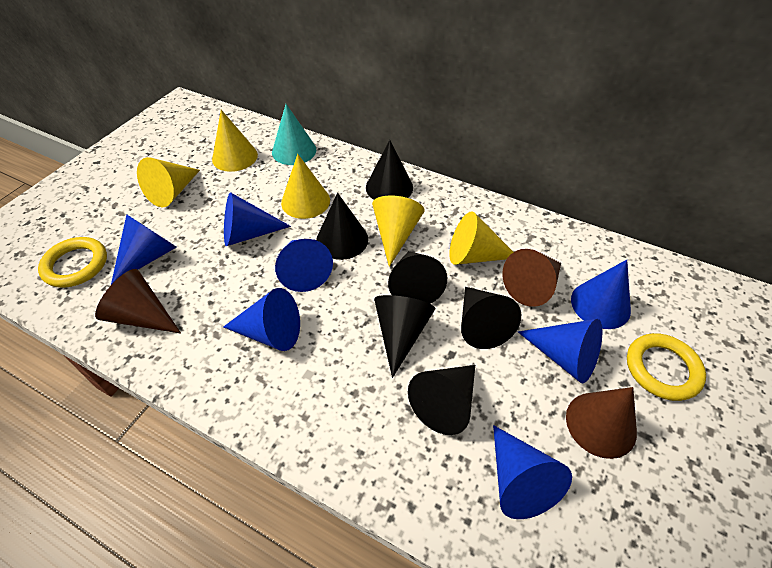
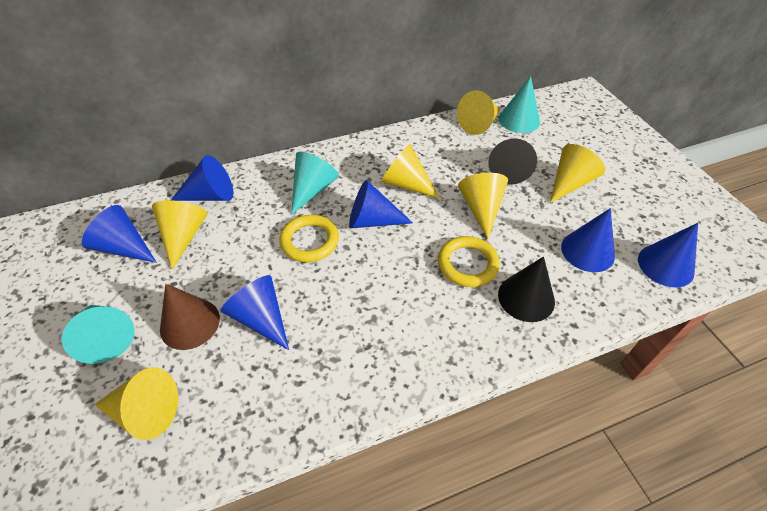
black cone: 6 -> 2
blue cone: 7 -> 6
brown cone: 3 -> 1
turquoise cone: 1 -> 3
yellow cone: 5 -> 6

